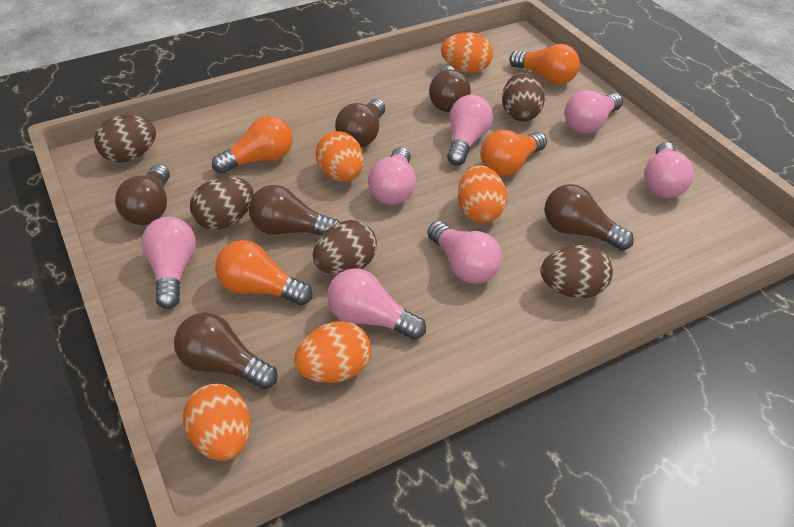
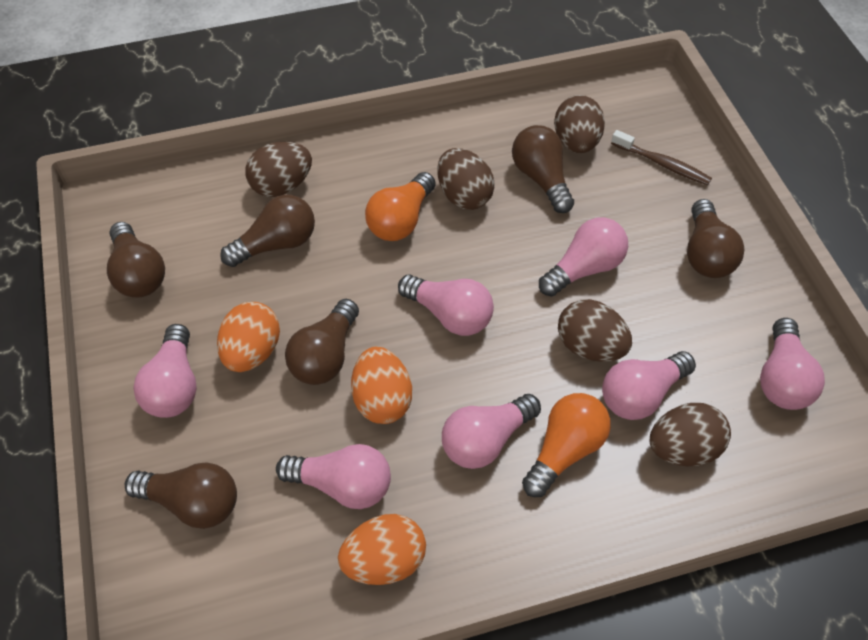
brown toothbrush: 0 -> 1
orange egg: 5 -> 3
orange light bulb: 4 -> 2

